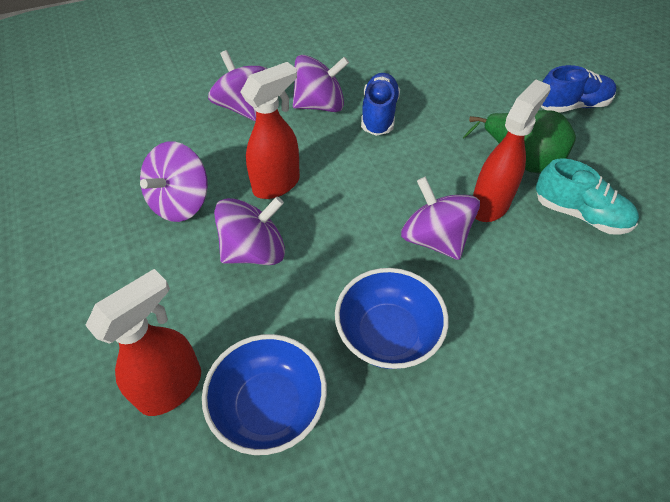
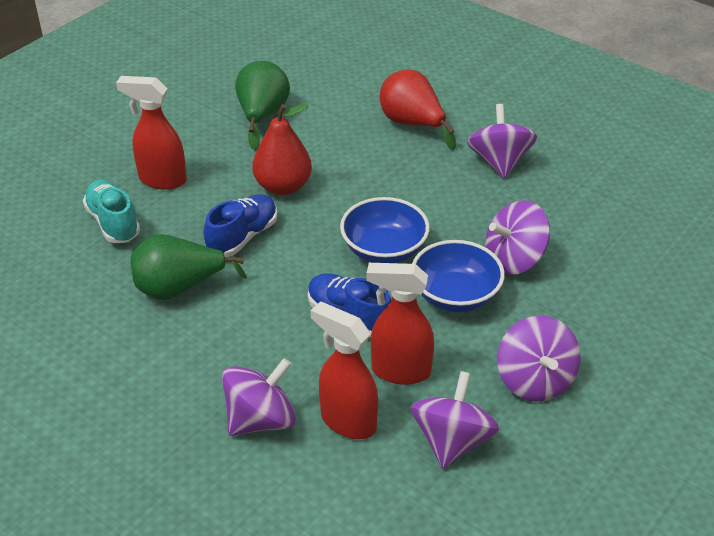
green pear: 1 -> 2
red pear: 0 -> 2

